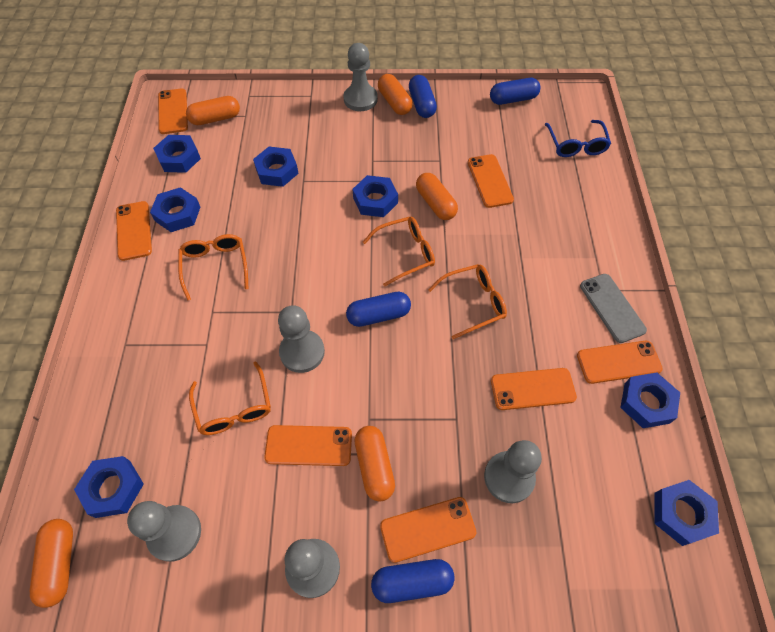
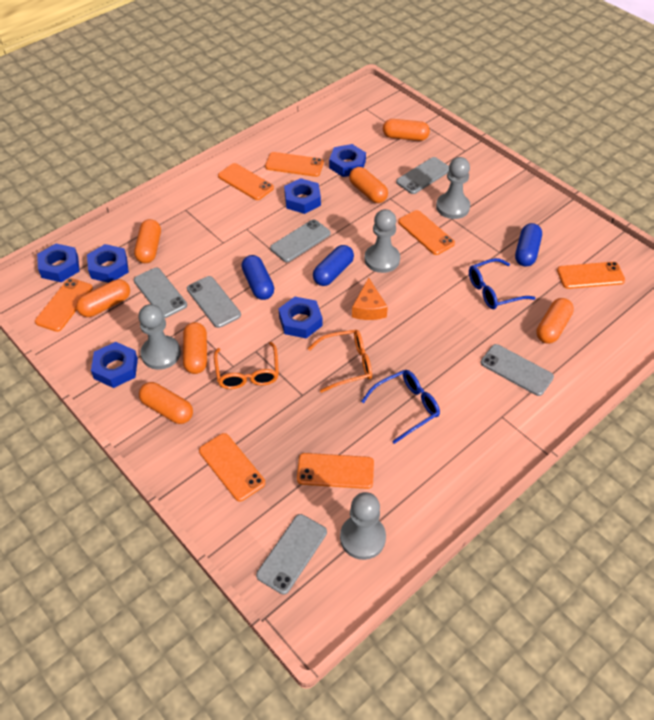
blue capsule: 4 -> 3
blue glasses: 1 -> 2
blue nut: 7 -> 6
grey pawn: 5 -> 4
grey phone: 1 -> 6
orange capsule: 5 -> 7
orange cheese: 0 -> 1
orange glasses: 4 -> 2

